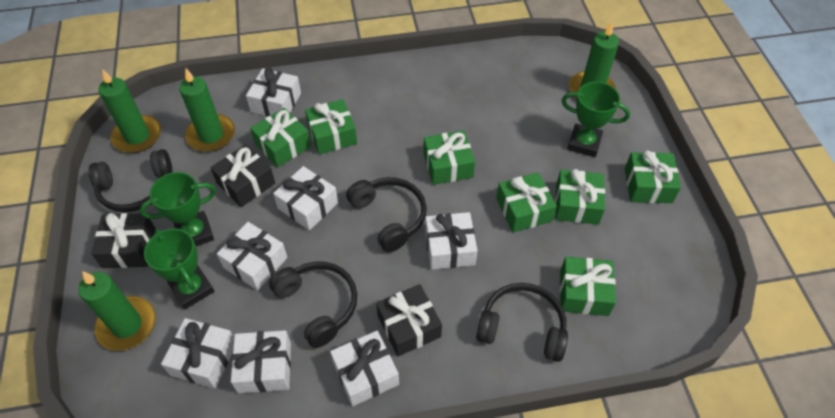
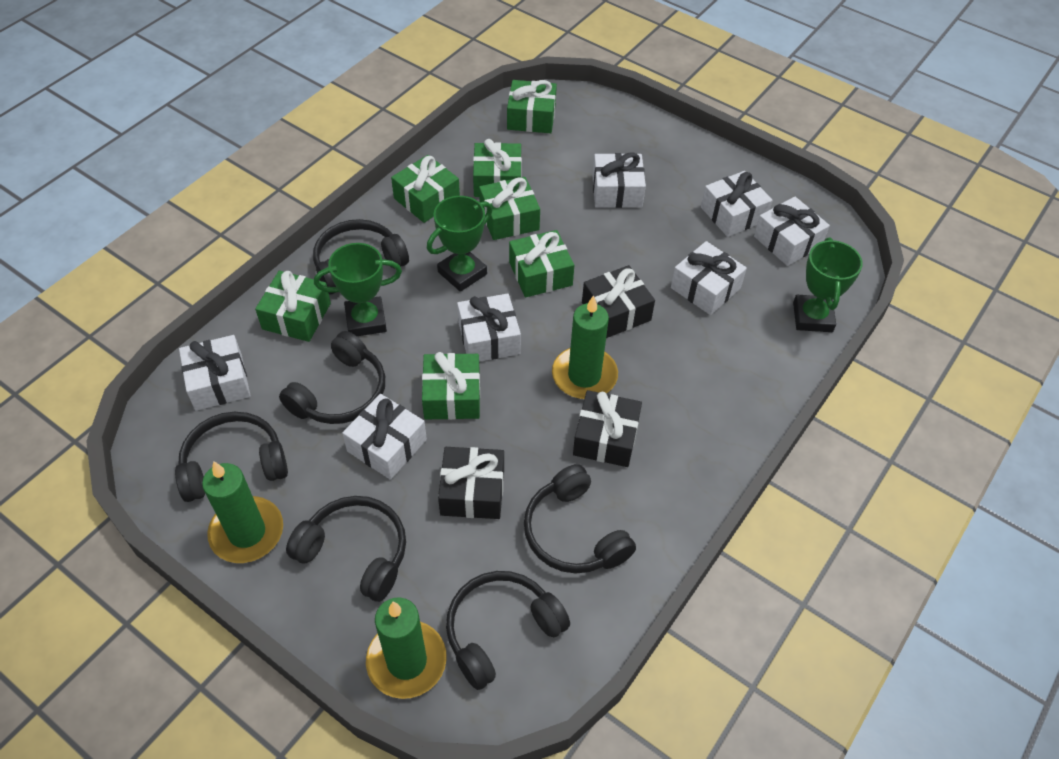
black headphones: 4 -> 6
green candle: 4 -> 3

